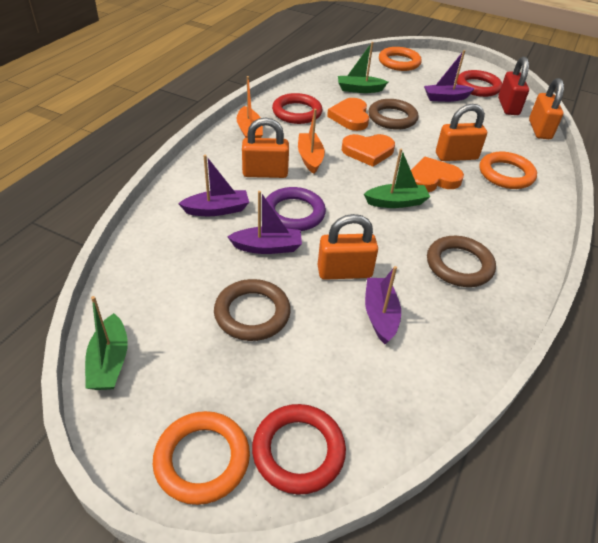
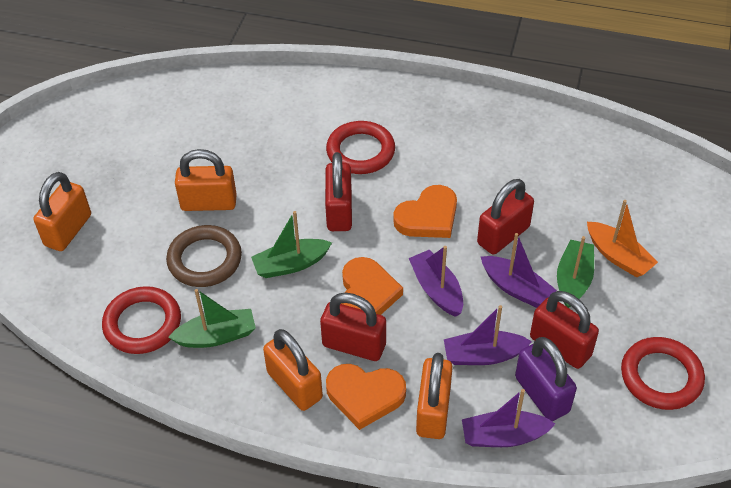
brown ring: 3 -> 1
orange boat: 2 -> 1
orange ring: 3 -> 0
purple padlock: 0 -> 1
purple ring: 1 -> 0
red padlock: 1 -> 4

